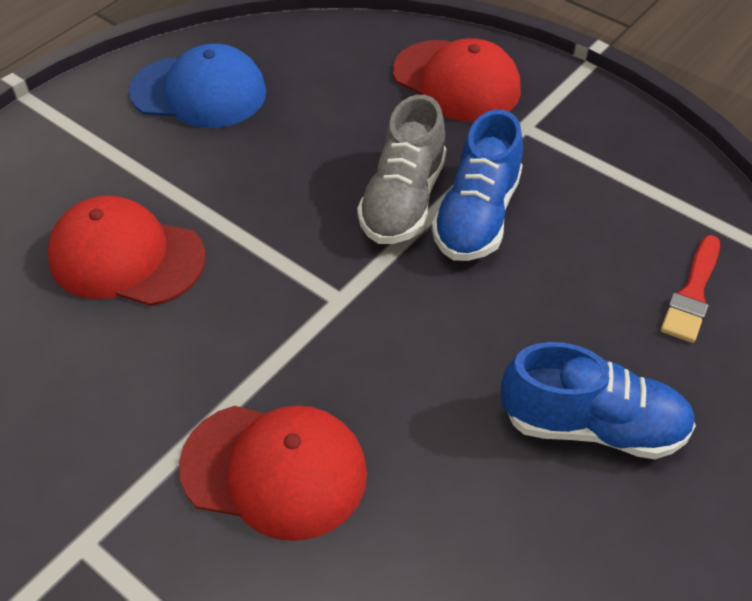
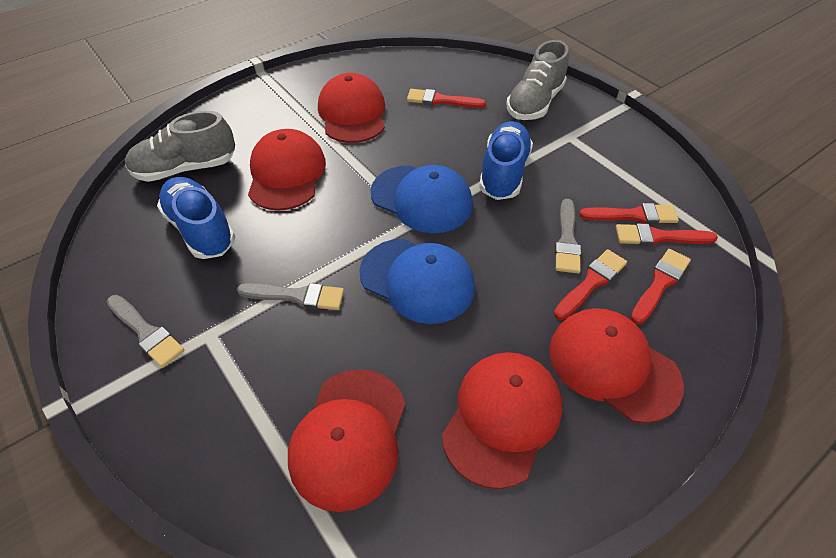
blue cap: 1 -> 2
grey brush: 0 -> 3
grey shoe: 1 -> 2
red brush: 1 -> 5
red cap: 3 -> 5

